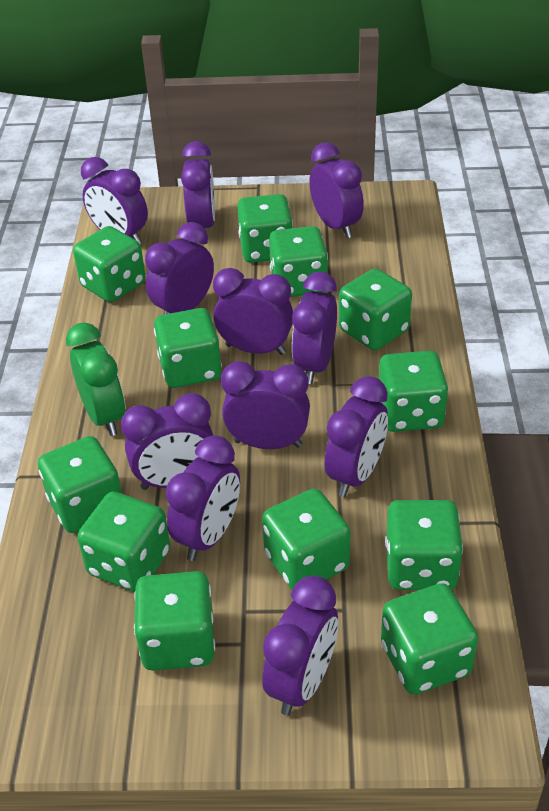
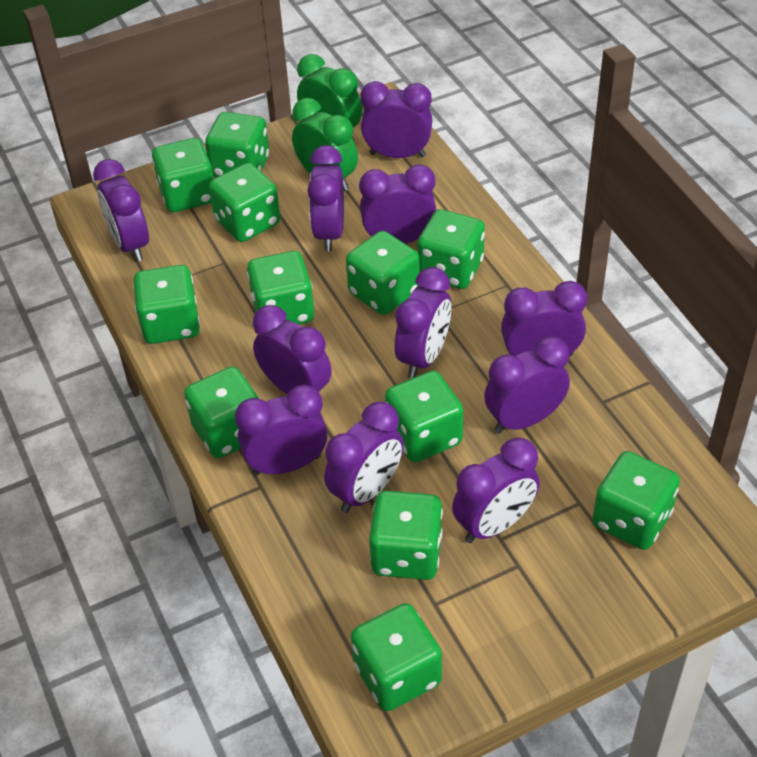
green clock: 1 -> 2

